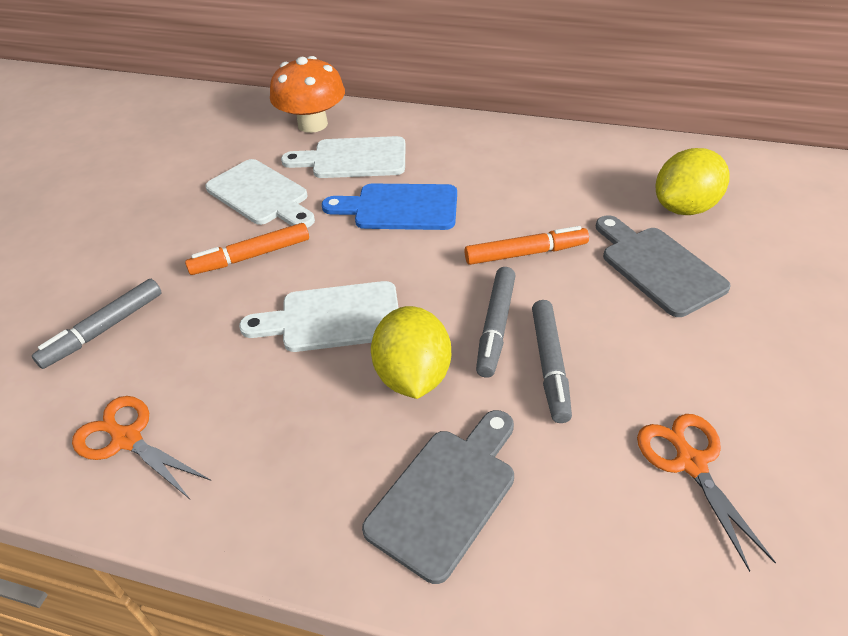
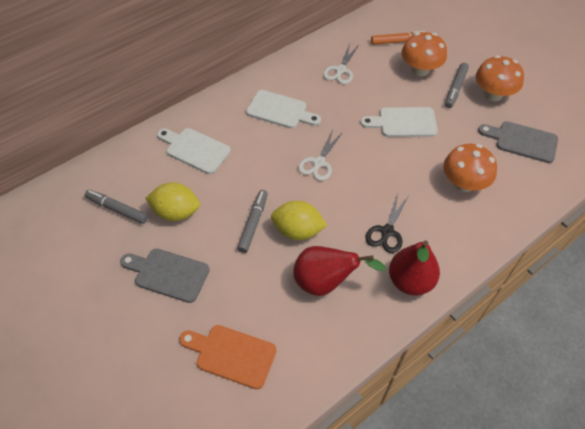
black scissors: 0 -> 1
blue cutting board: 1 -> 0
orange cutting board: 0 -> 1
orange marker: 2 -> 1
orange mushroom: 1 -> 3
orange scissors: 2 -> 0
red pear: 0 -> 2
white scissors: 0 -> 2

